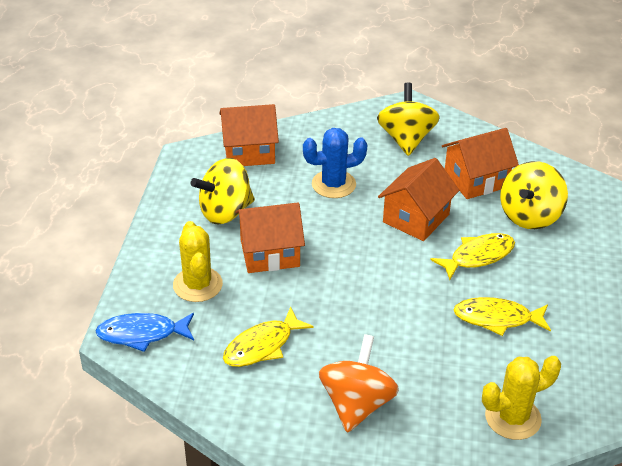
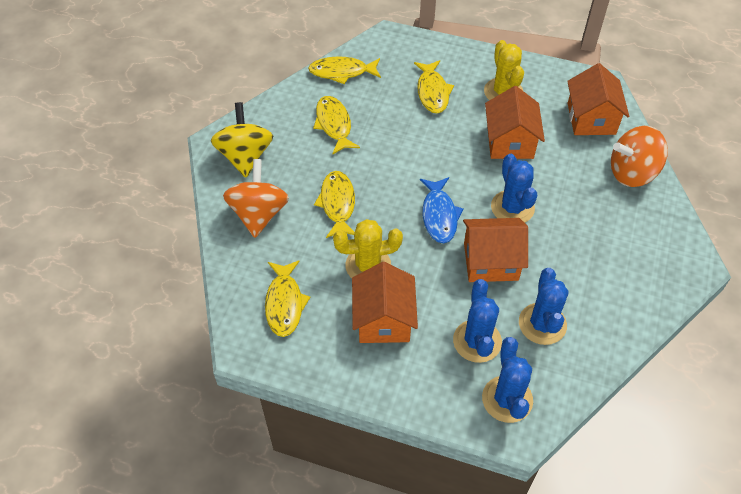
blue cactus: 1 -> 4
orange spinning top: 1 -> 2
yellow fish: 3 -> 5
yellow spinning top: 3 -> 1

